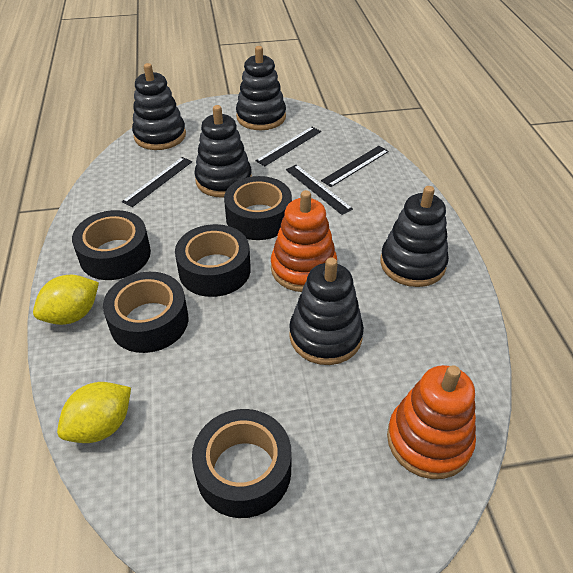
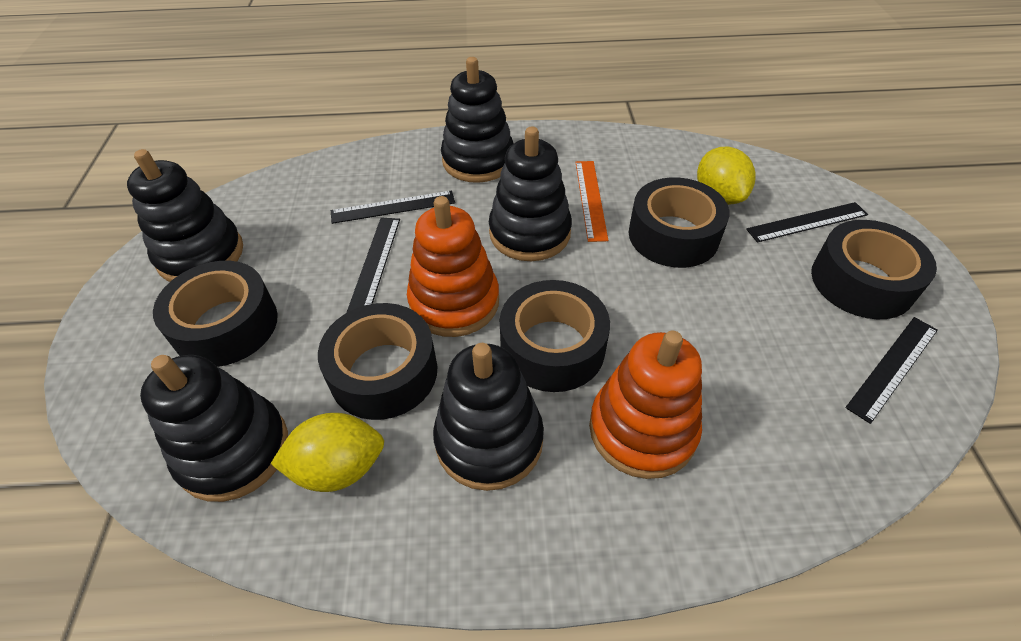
orange ruler: 0 -> 1

